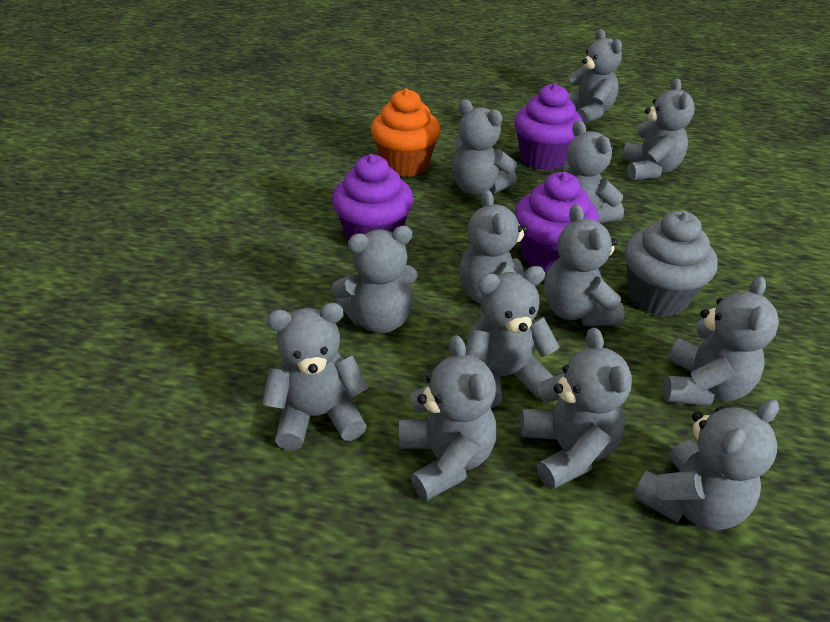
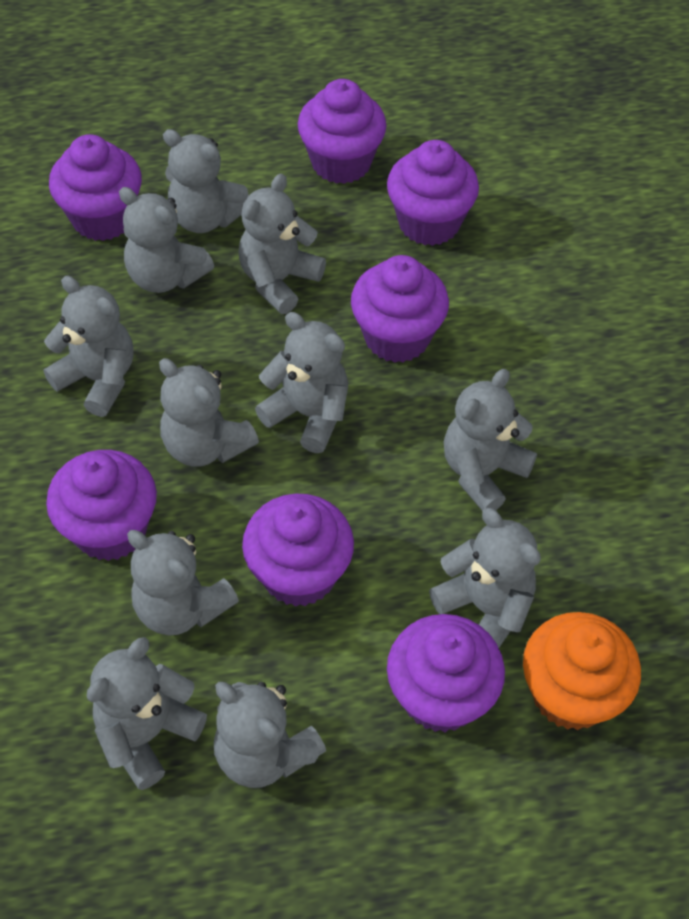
grey cupcake: 1 -> 0
grey teddy bear: 13 -> 11
purple cupcake: 3 -> 7

